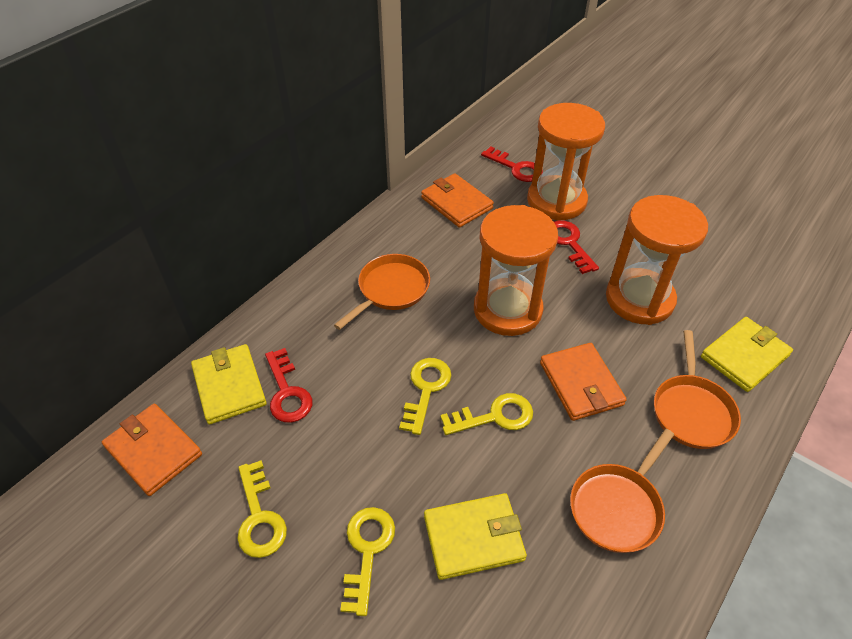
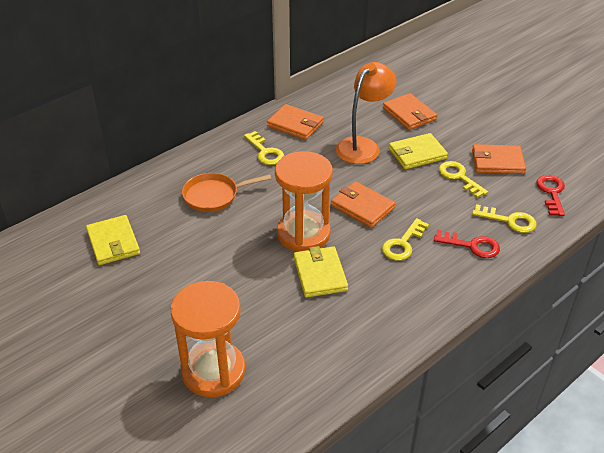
orange hourglass: 3 -> 2
orange lamp: 0 -> 1
orange pan: 3 -> 1
orange wallet: 3 -> 4
red key: 3 -> 2

